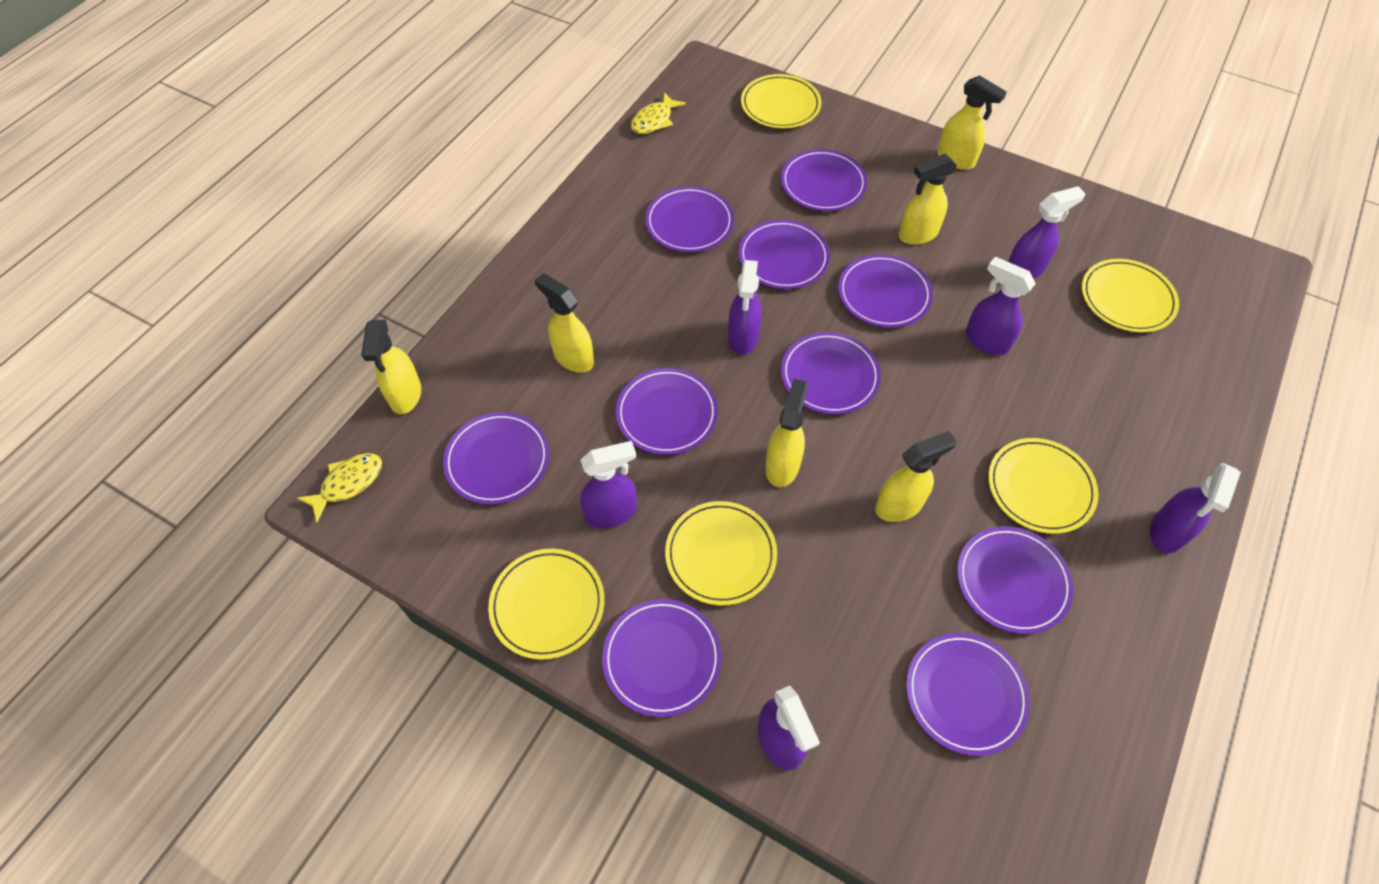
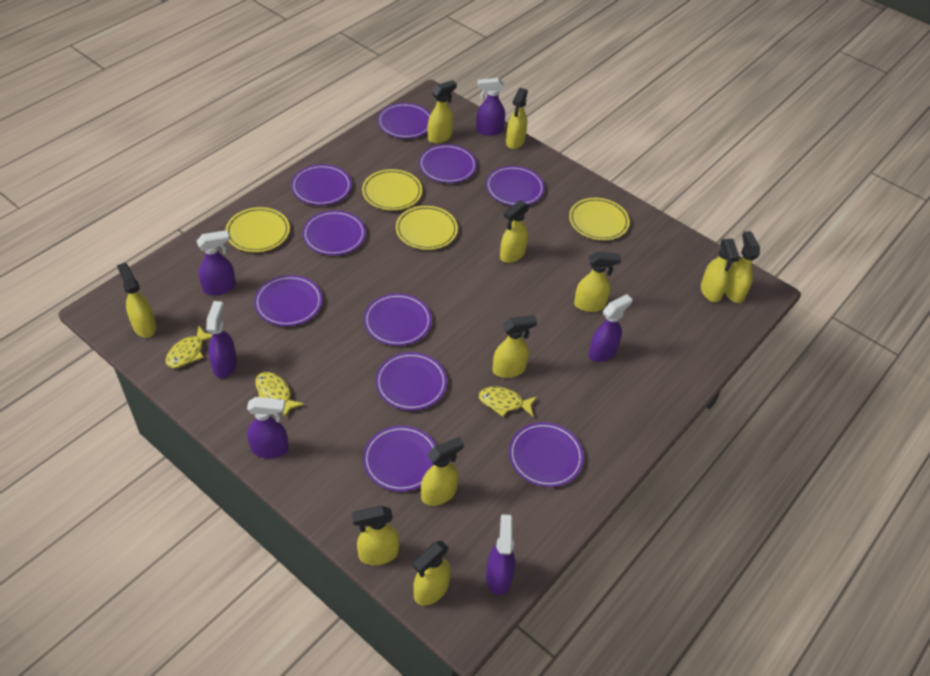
yellow fish: 2 -> 3
yellow plate: 5 -> 4
yellow spray bottle: 6 -> 11

